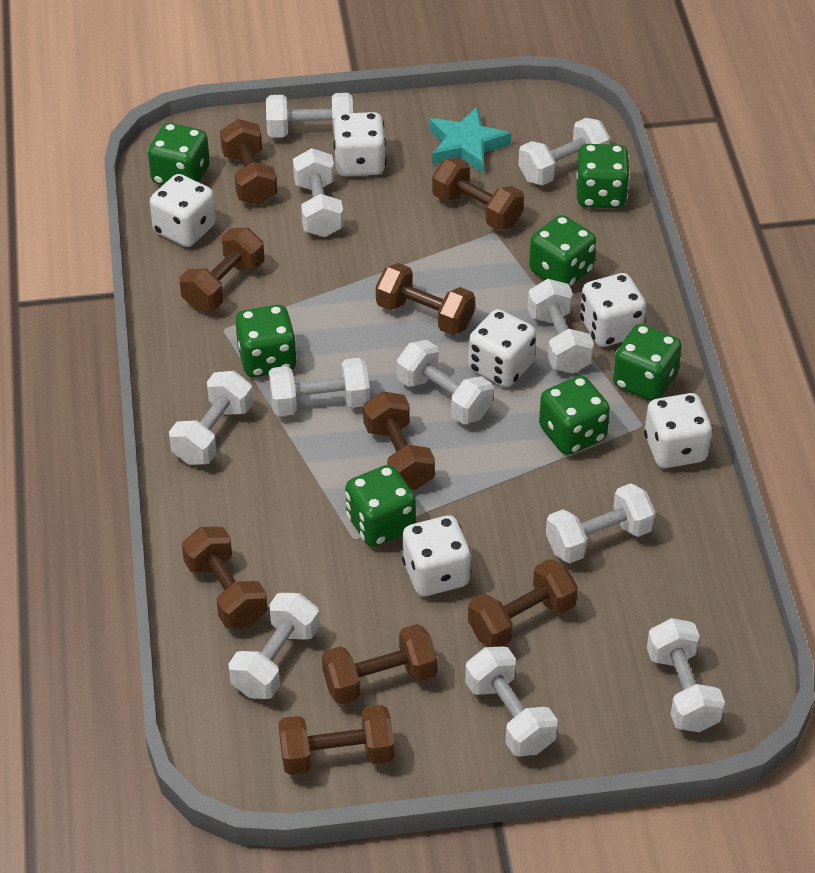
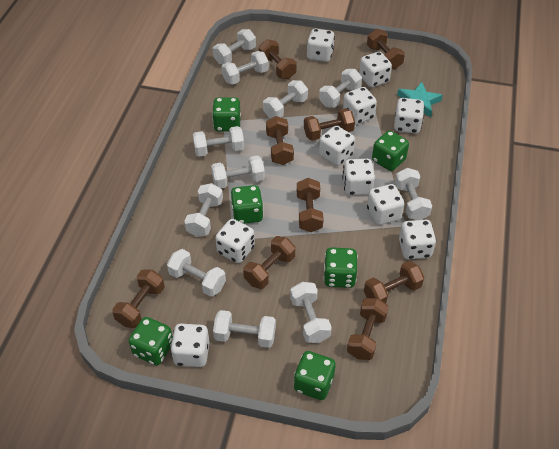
green dice: 7 -> 6
white dice: 6 -> 10

